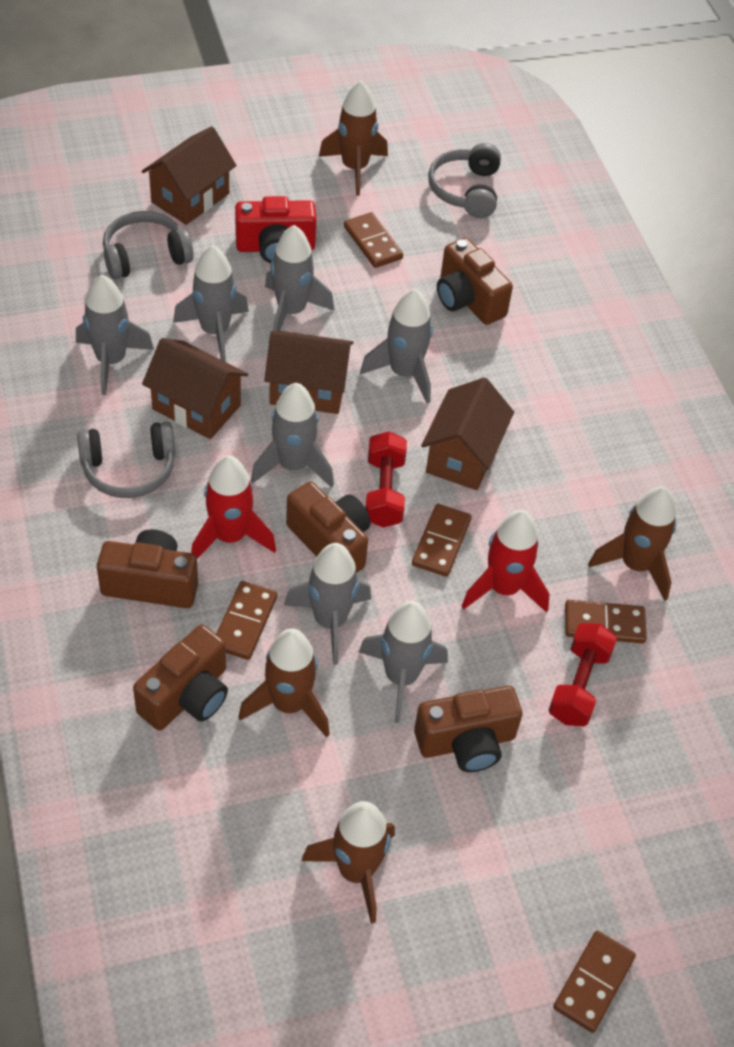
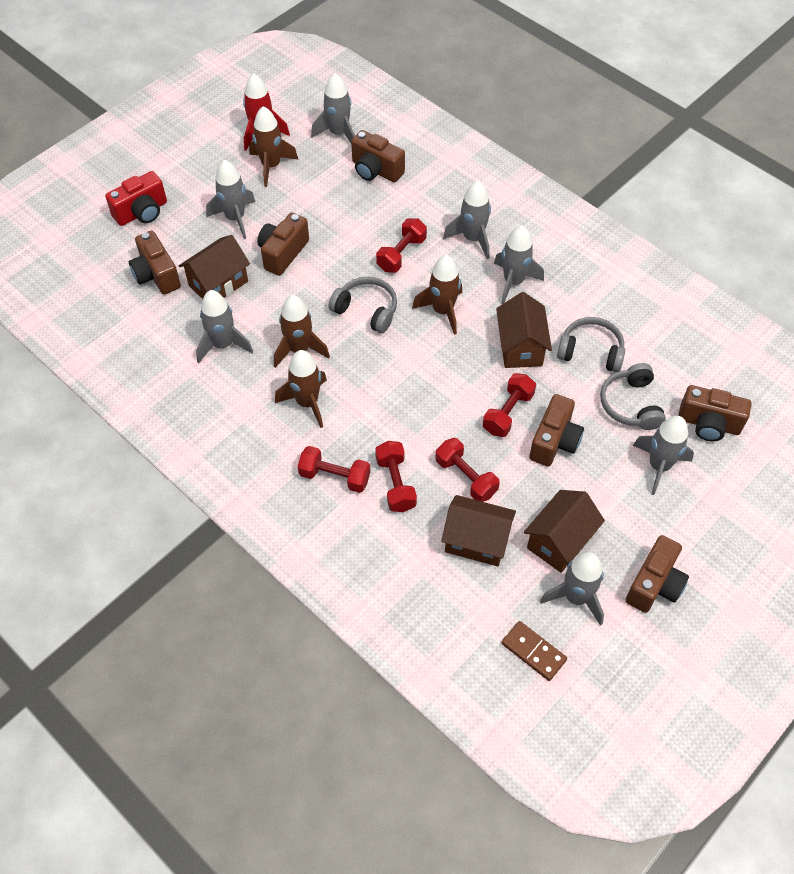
brown camera: 5 -> 6
brown domino: 5 -> 1
red dumbbell: 2 -> 5
red rocket: 2 -> 1

